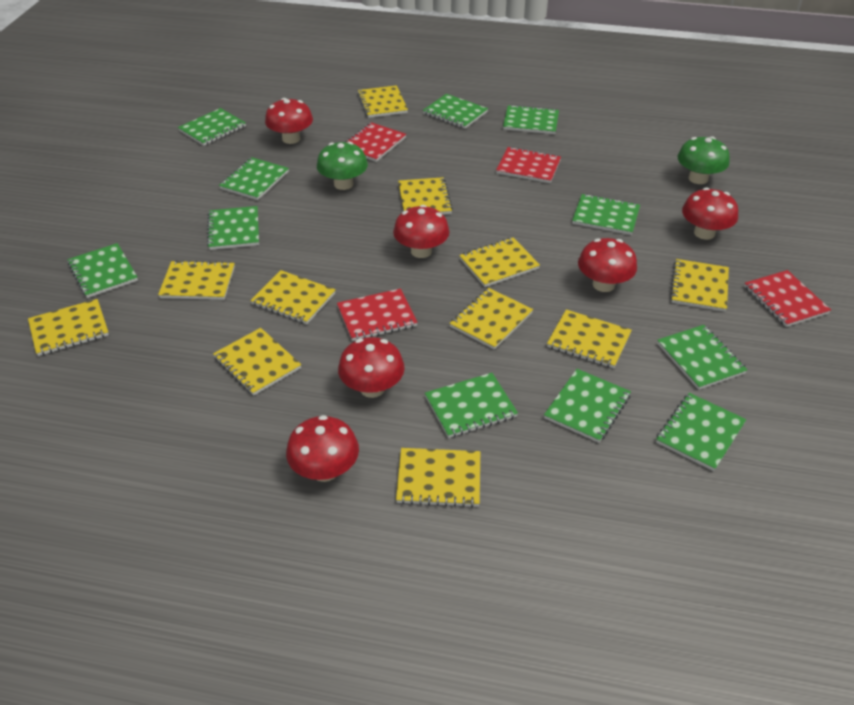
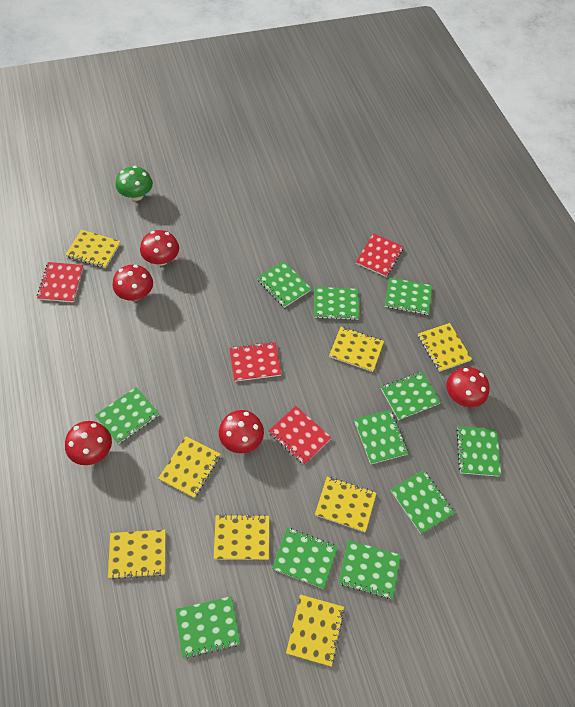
green mushroom: 2 -> 1
red mushroom: 6 -> 5
yellow notebook: 11 -> 8

